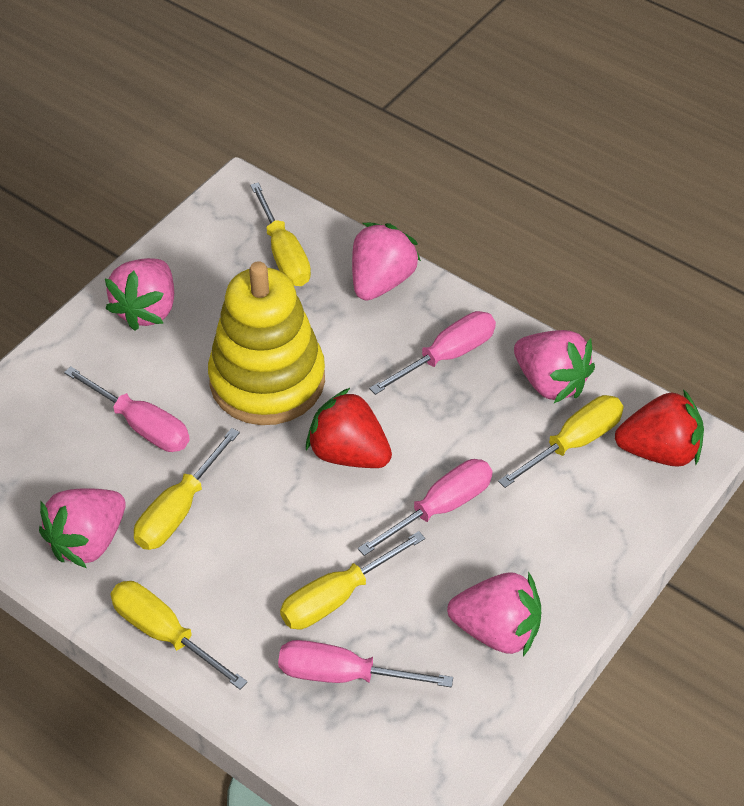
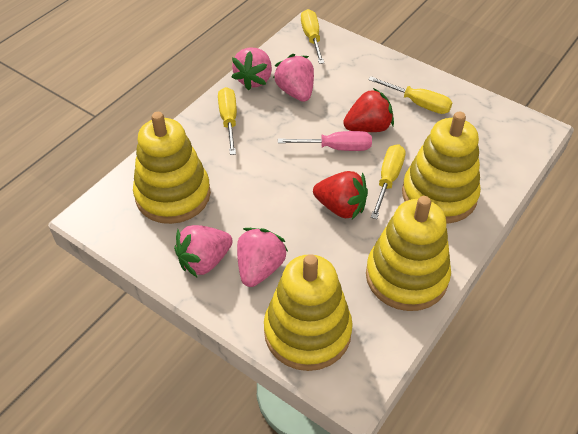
pink screwdriver: 4 -> 1
pink strawberry: 5 -> 4
yellow screwdriver: 5 -> 4
yellow stacking toy: 1 -> 4

